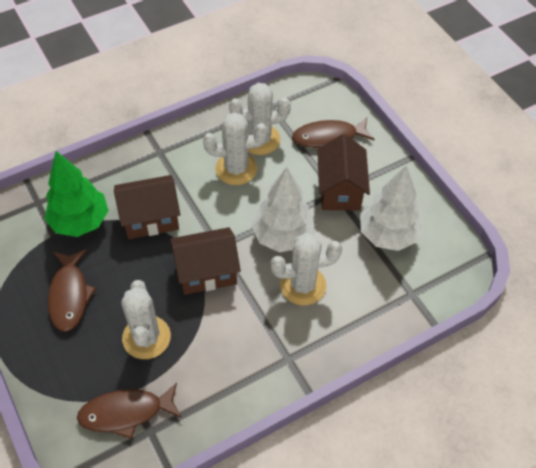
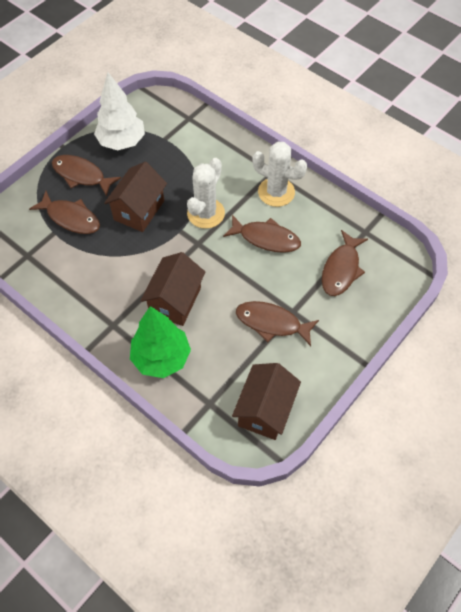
brown fish: 3 -> 5
white cactus: 4 -> 2
white tree: 2 -> 1

